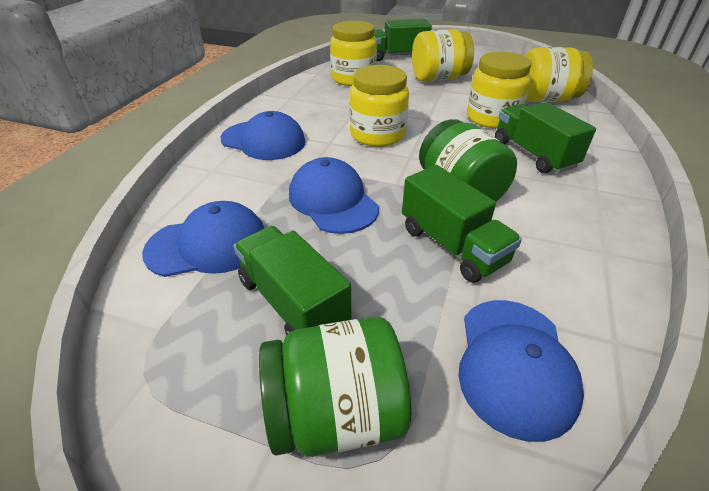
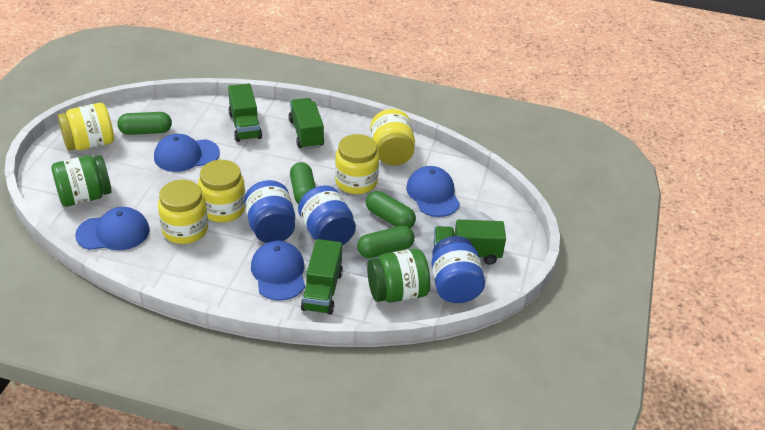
blue jar: 0 -> 3
green capsule: 0 -> 4

